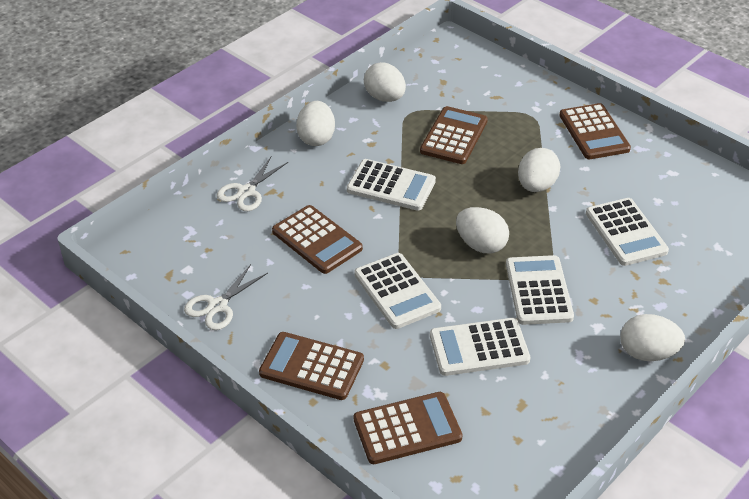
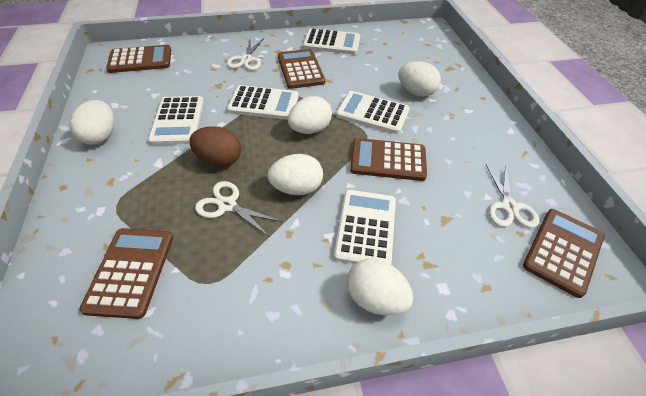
brown egg: 0 -> 1
white scissors: 2 -> 3

